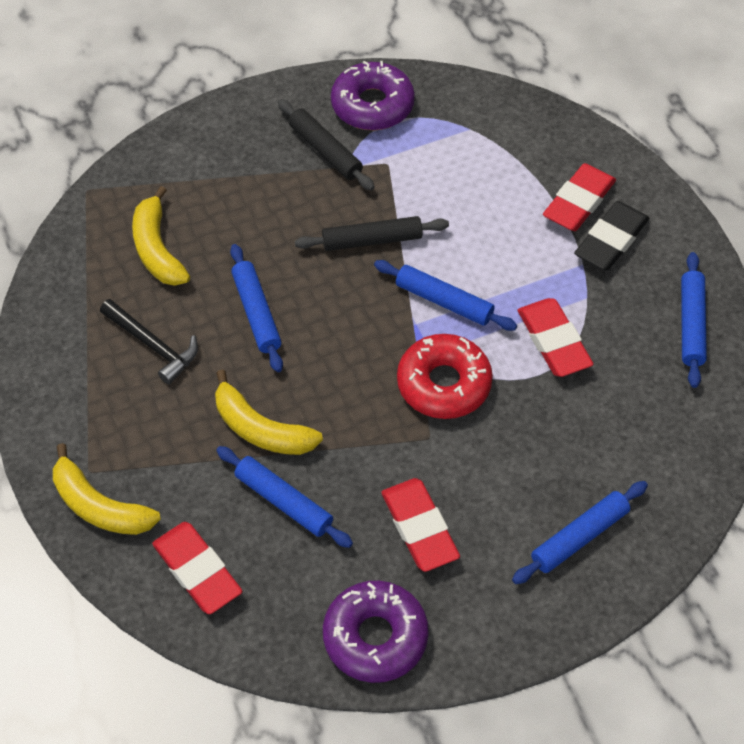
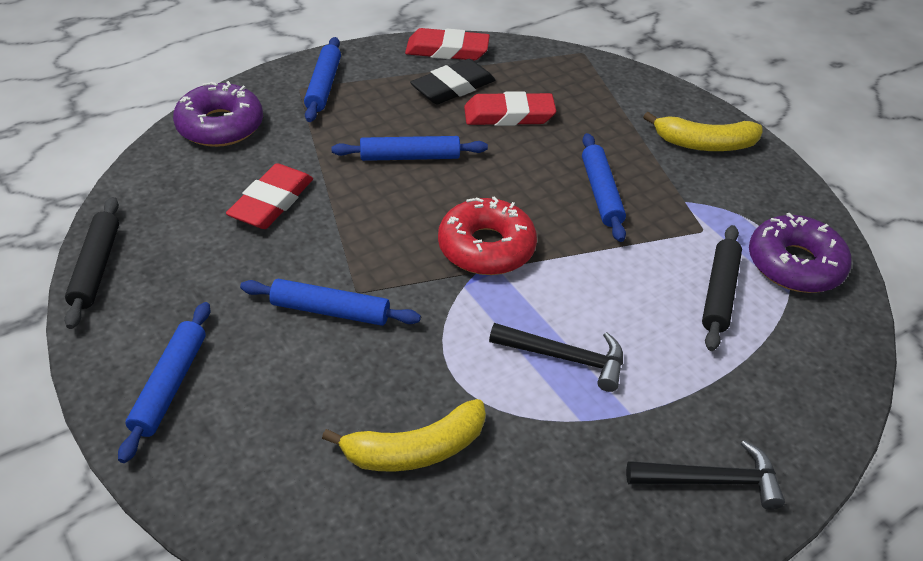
black hammer: 1 -> 2
red eraser: 4 -> 3
yellow banana: 3 -> 2

